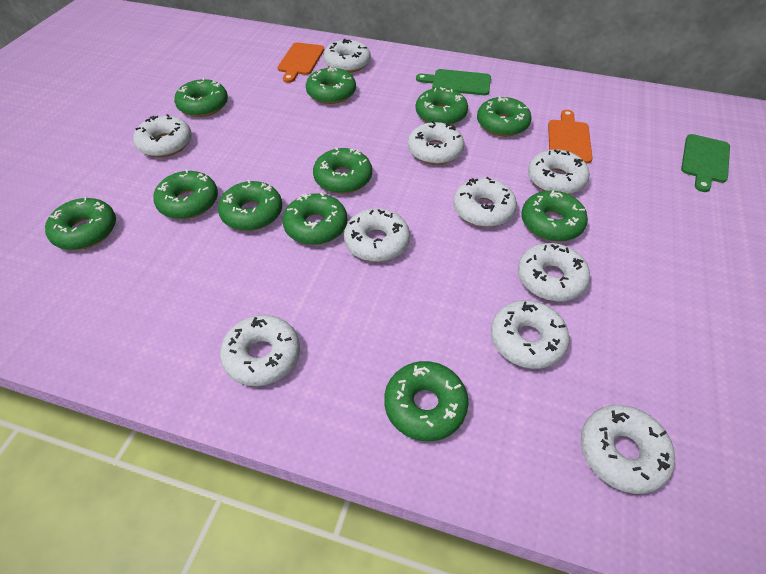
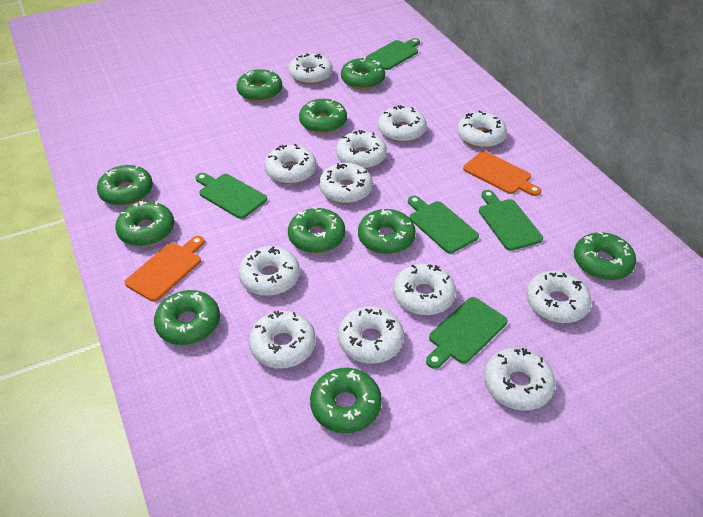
green cutting board: 2 -> 5
green donut: 11 -> 10
white donut: 10 -> 12

